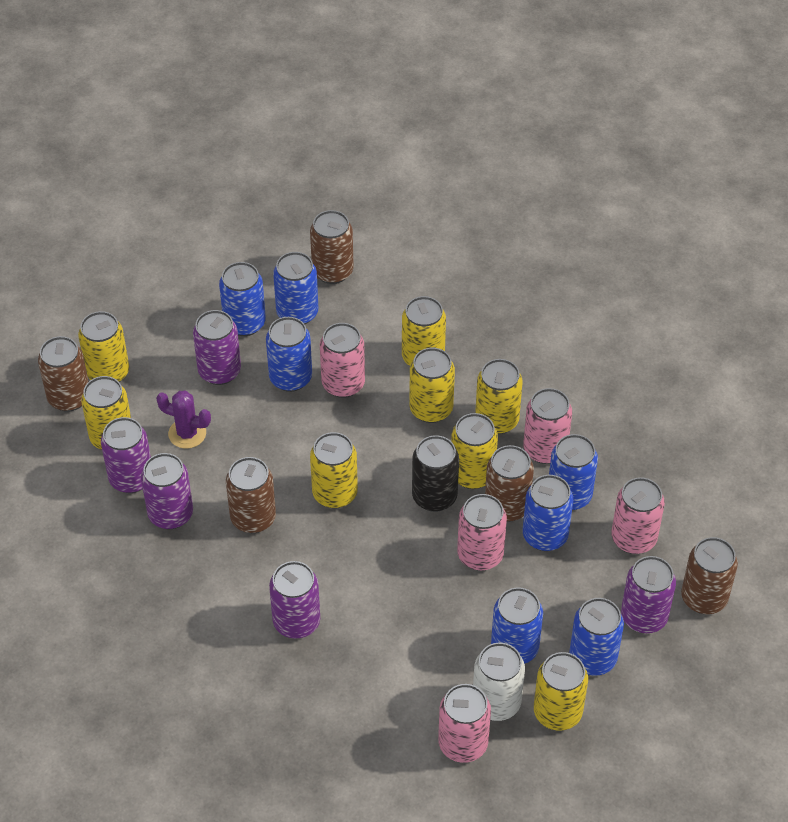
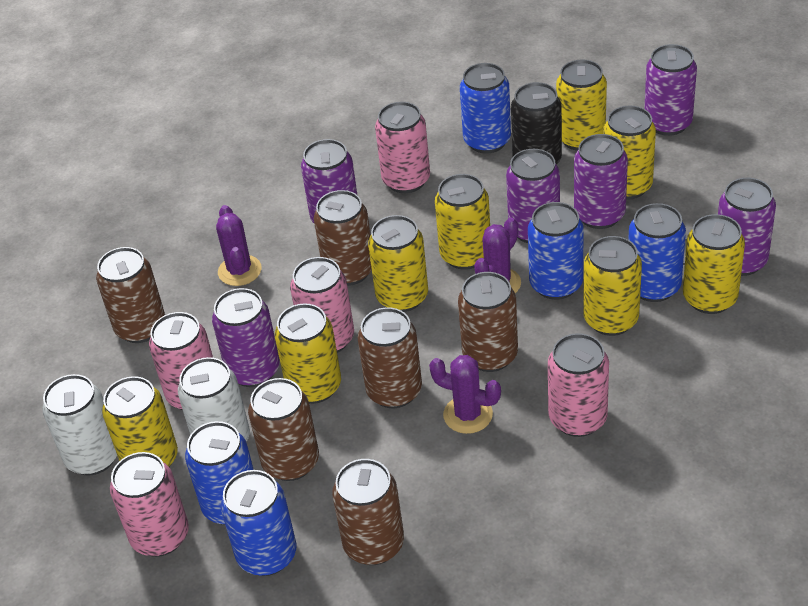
blue can: 7 -> 5
brown can: 5 -> 6
purple cactus: 1 -> 3
purple can: 5 -> 6
white can: 1 -> 2

